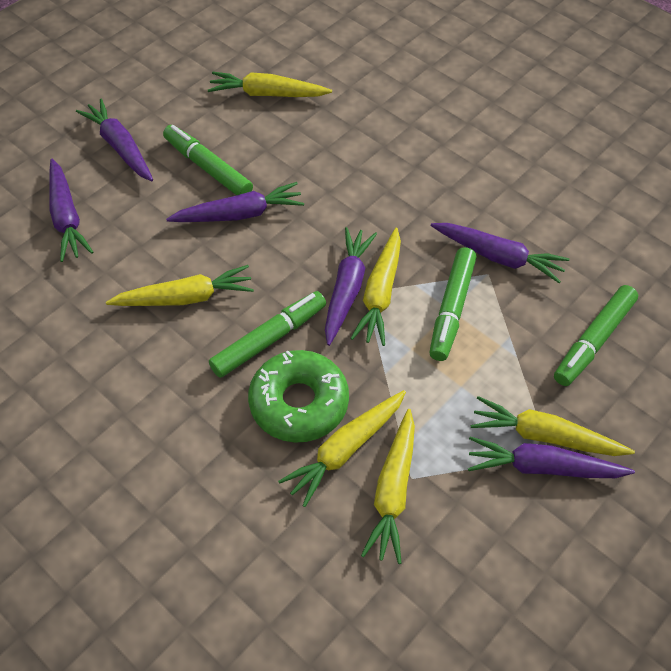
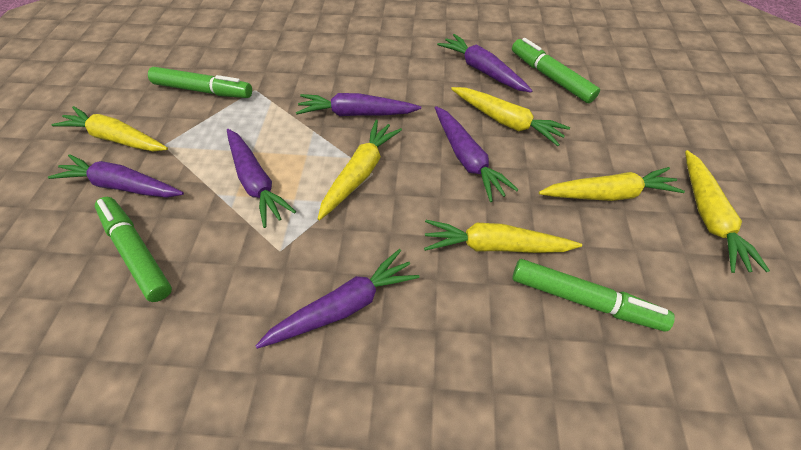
green donut: 1 -> 0

